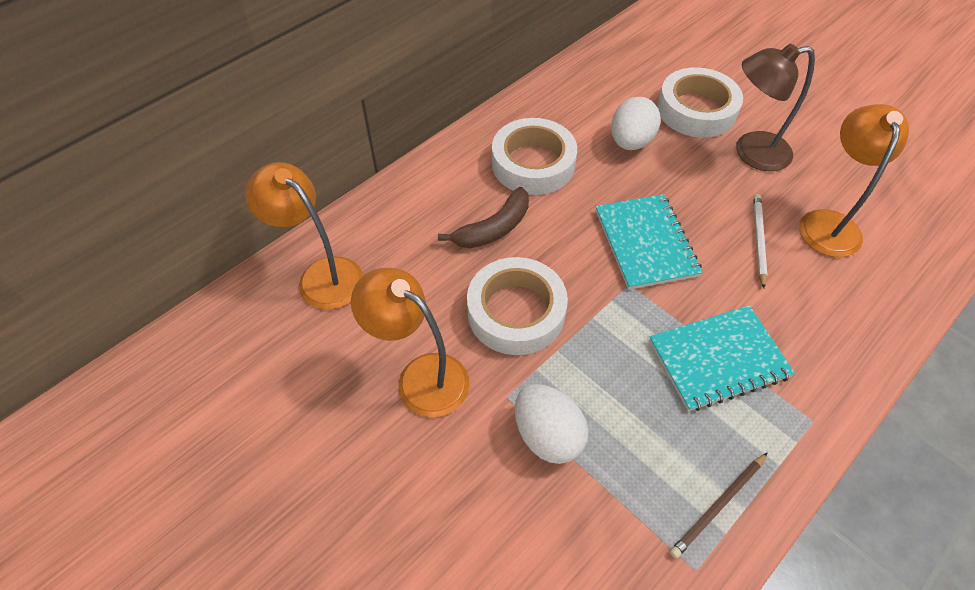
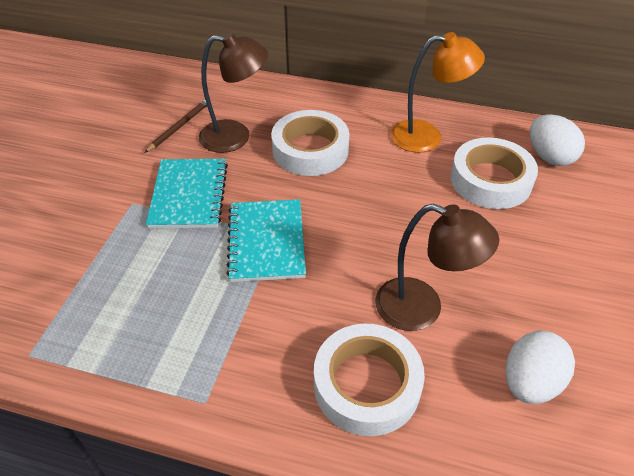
brown banana: 1 -> 0
brown lamp: 1 -> 2
orange lamp: 3 -> 1
white pencil: 1 -> 0

